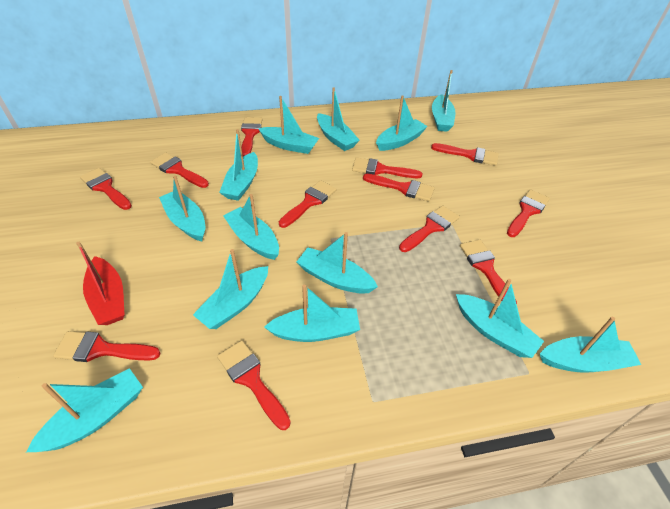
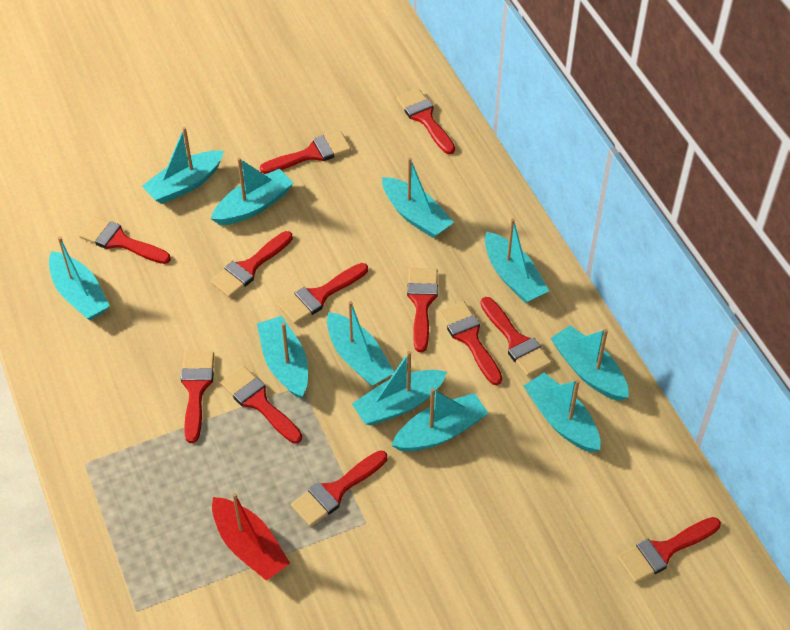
turquoise boat: 13 -> 11

